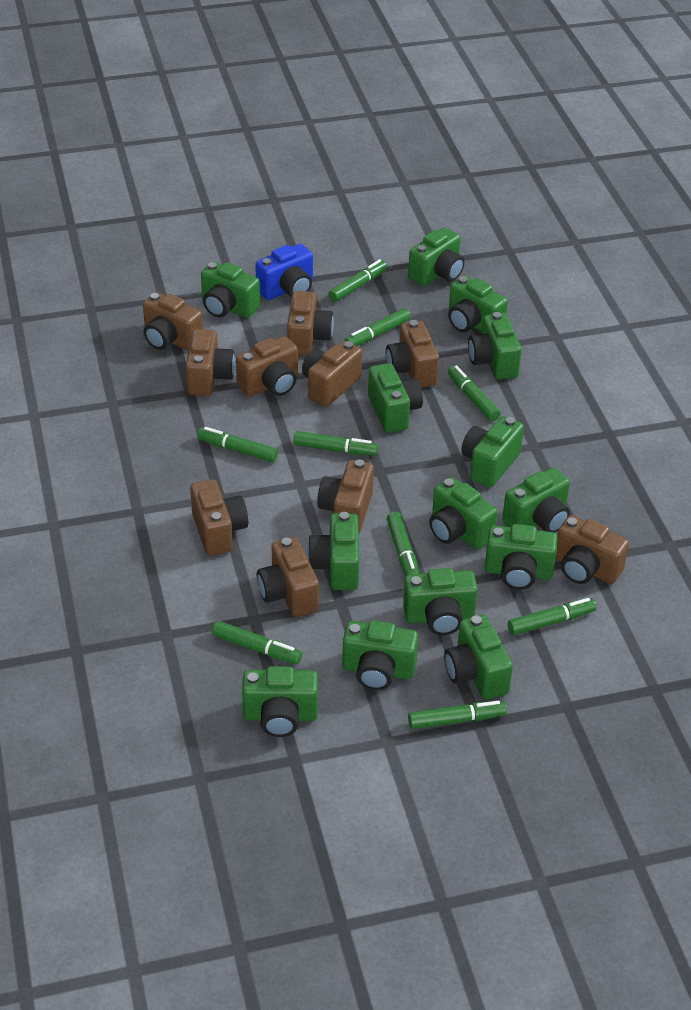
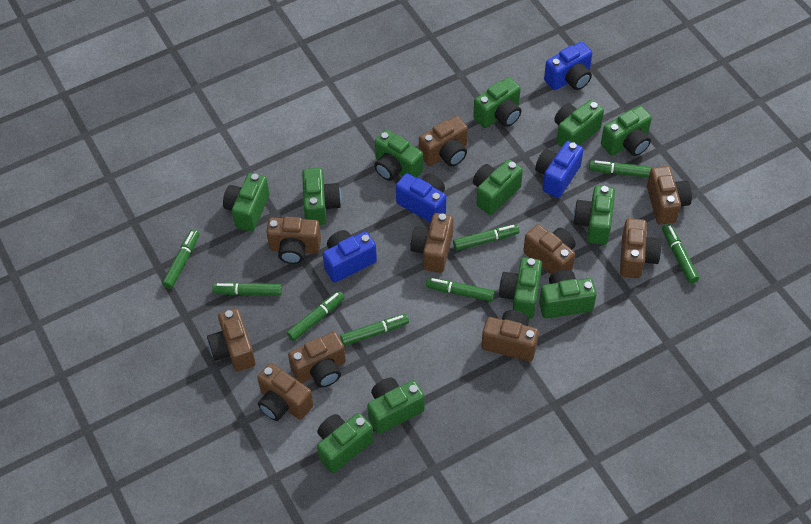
blue camera: 1 -> 4
green camera: 14 -> 12
green marker: 9 -> 8

